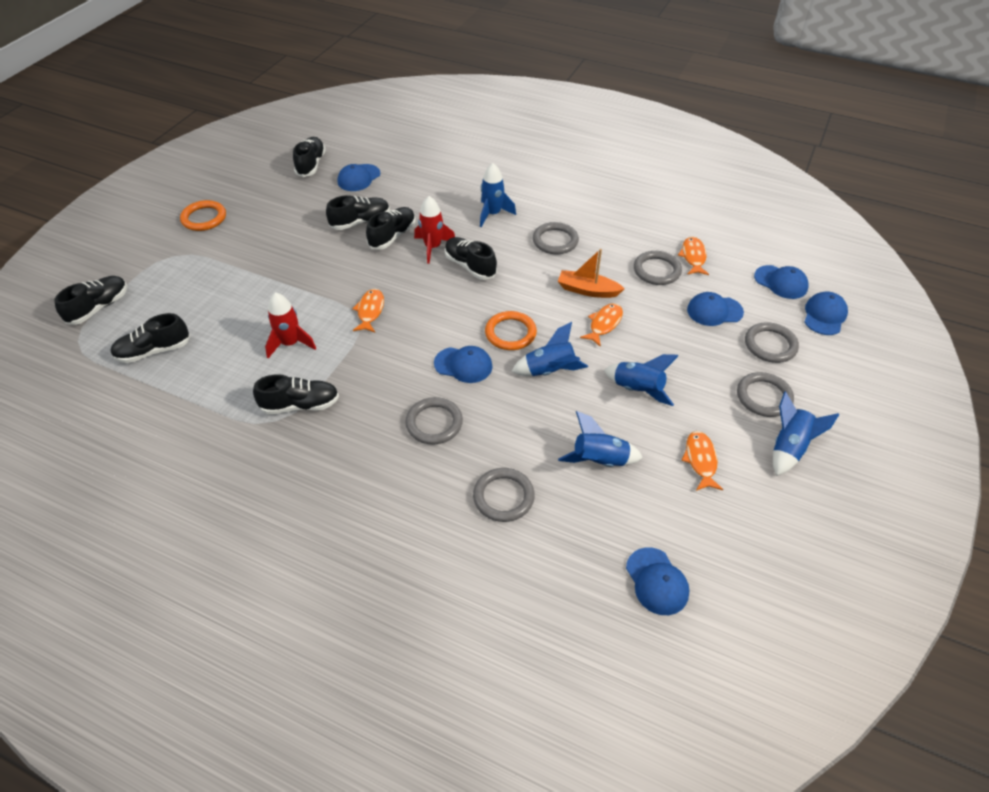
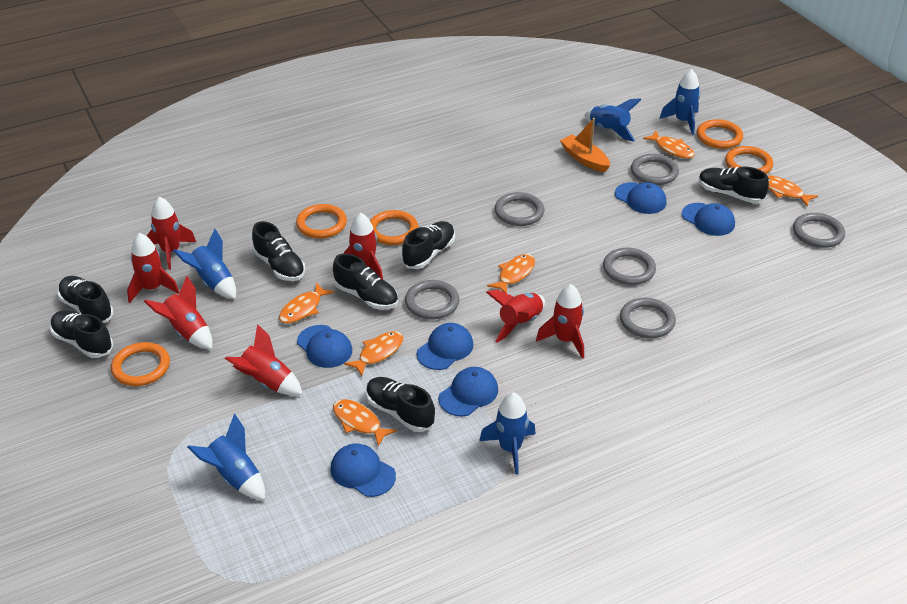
orange fish: 4 -> 6
orange ring: 2 -> 5
red rocket: 2 -> 7

